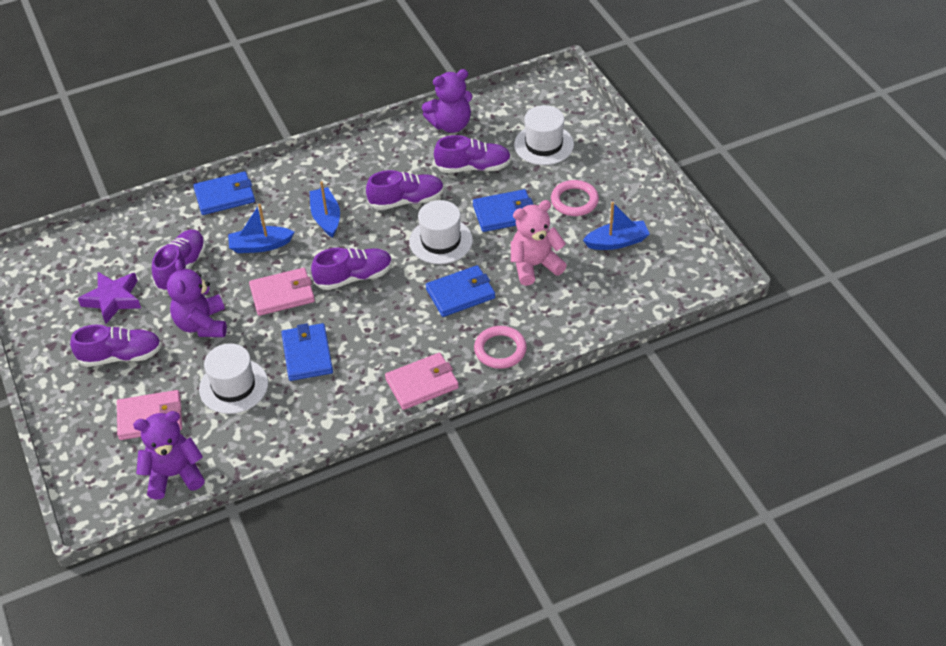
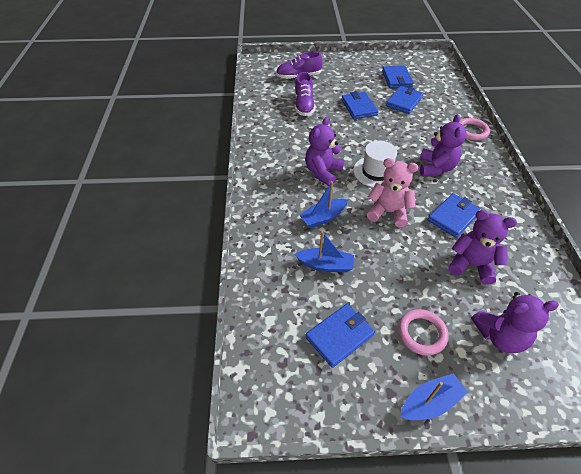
blue wallet: 4 -> 5
pink wallet: 3 -> 0
purple shoe: 5 -> 2
purple star: 1 -> 0
purple teddy bear: 3 -> 4
white hat: 3 -> 1

